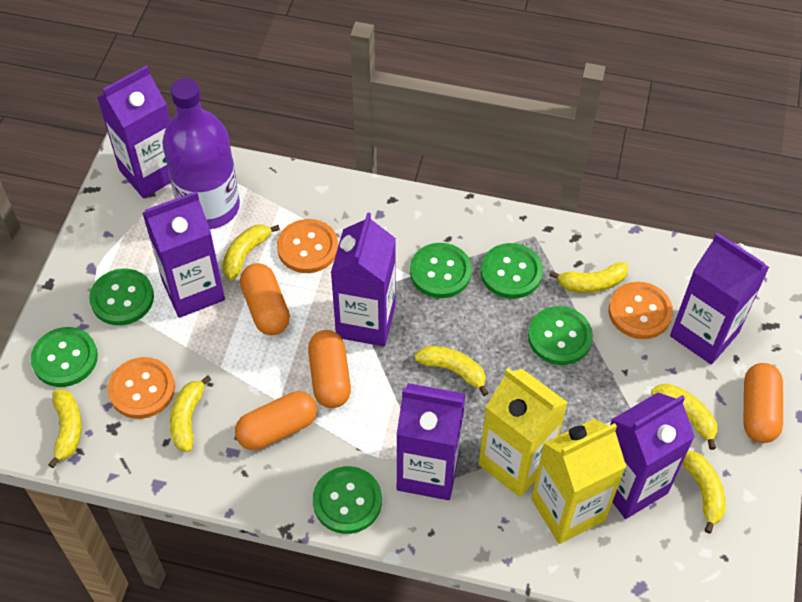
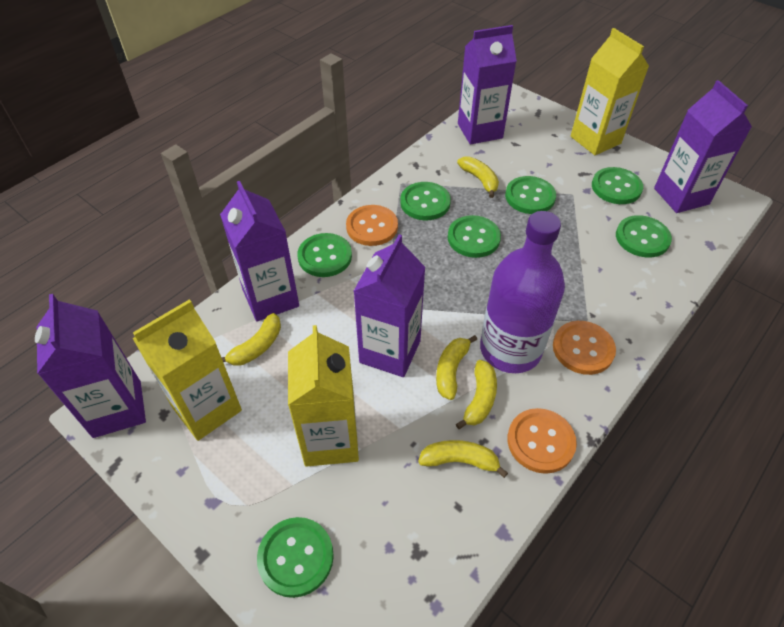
green button: 6 -> 7
orange capsule: 4 -> 0
purple carton: 6 -> 5
yellow banana: 7 -> 5
yellow carton: 2 -> 3

